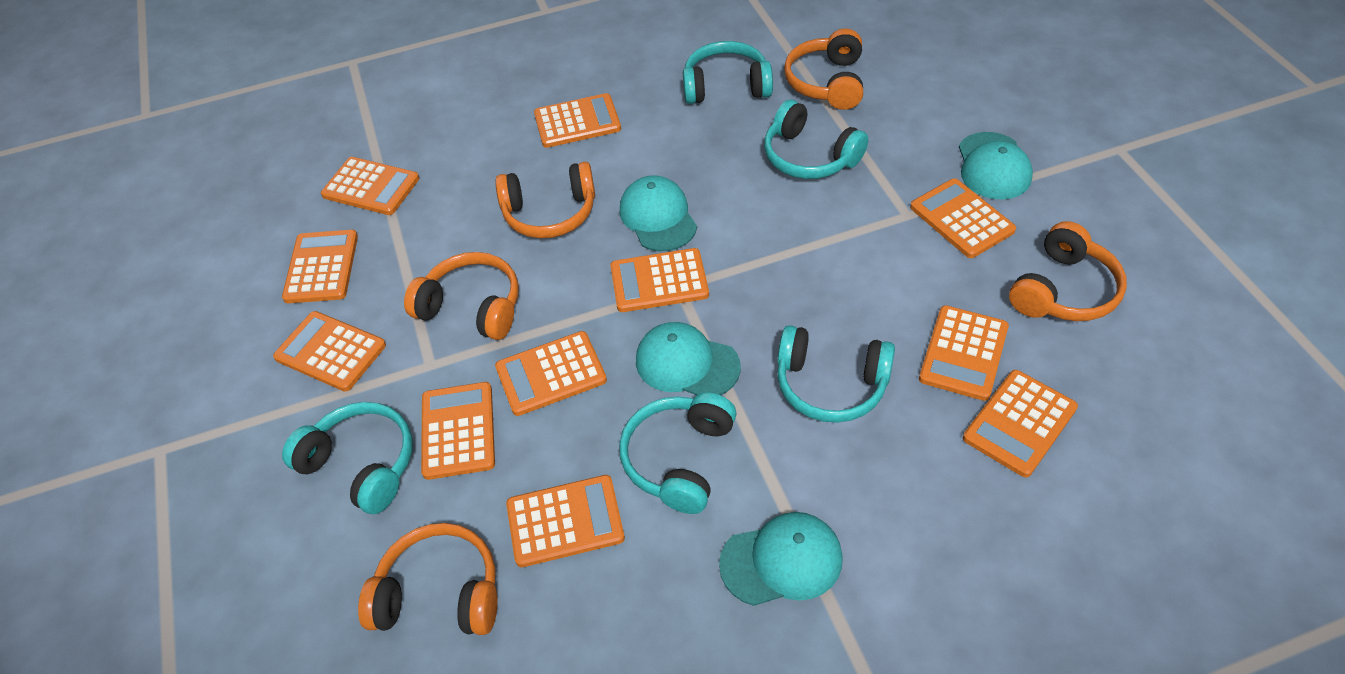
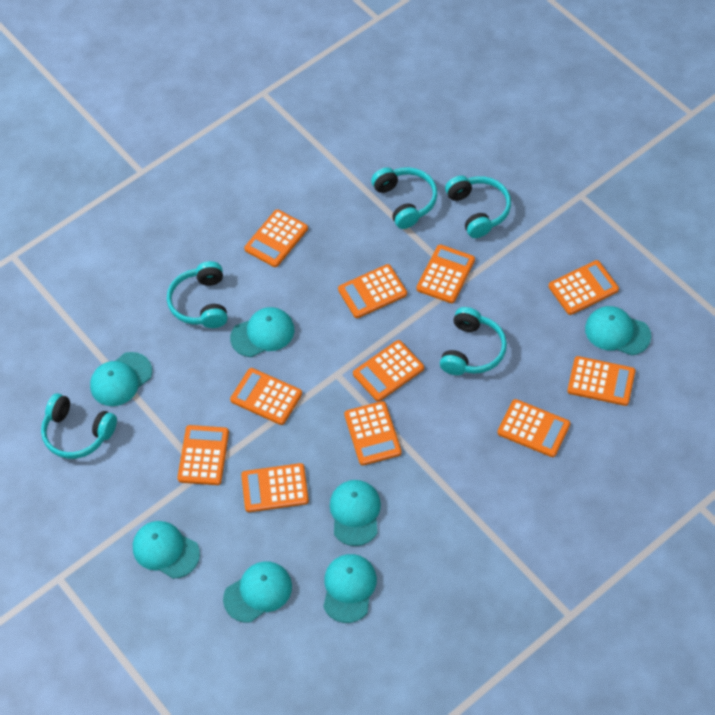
orange headphones: 5 -> 0
turquoise cap: 4 -> 7

